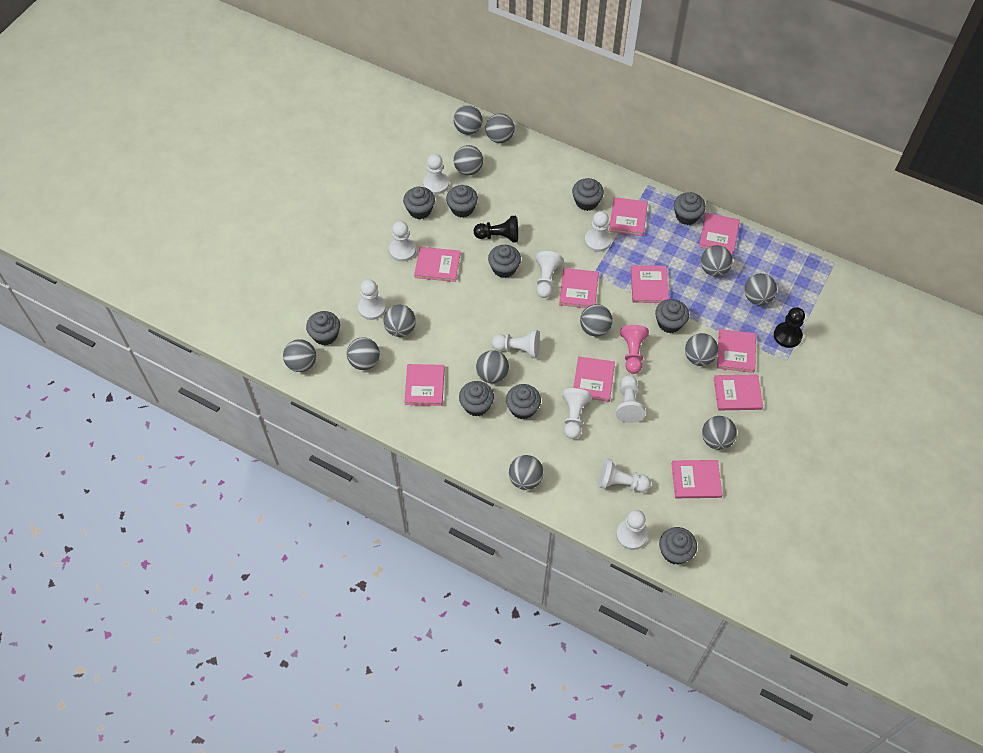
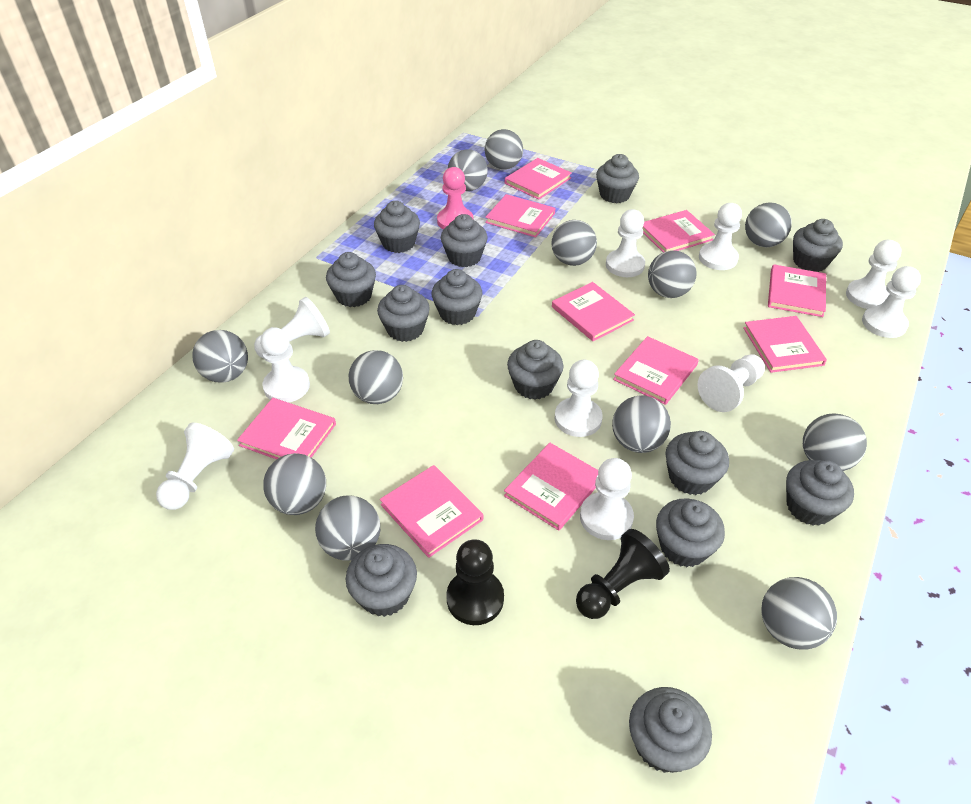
grey ball: 13 -> 12
grey cupcake: 10 -> 13

